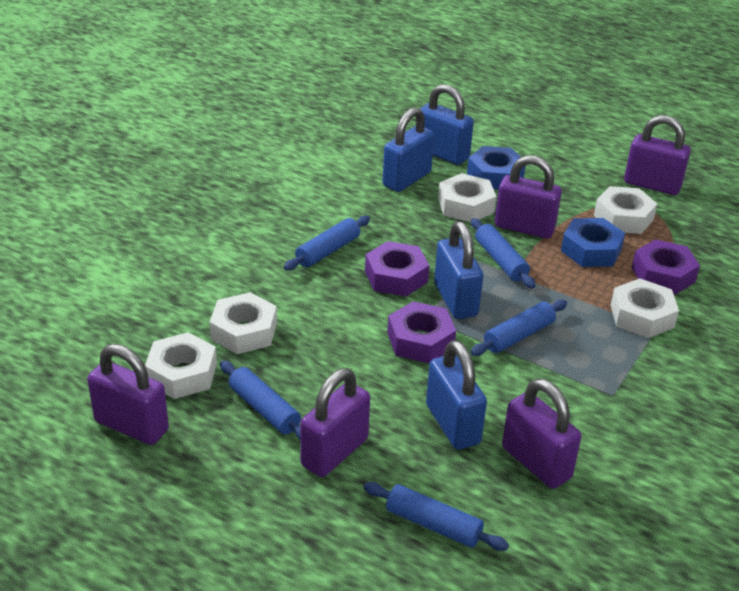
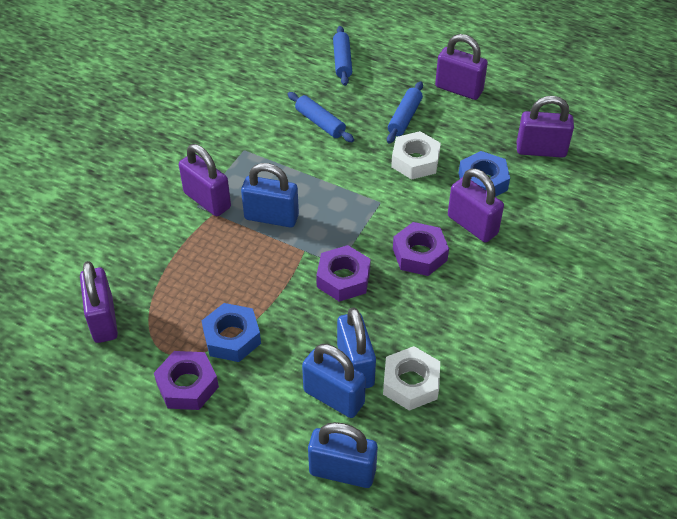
blue rolling pin: 5 -> 3
white nut: 5 -> 2

